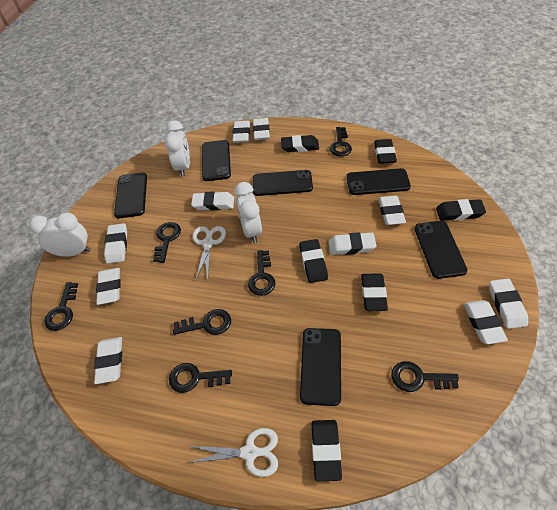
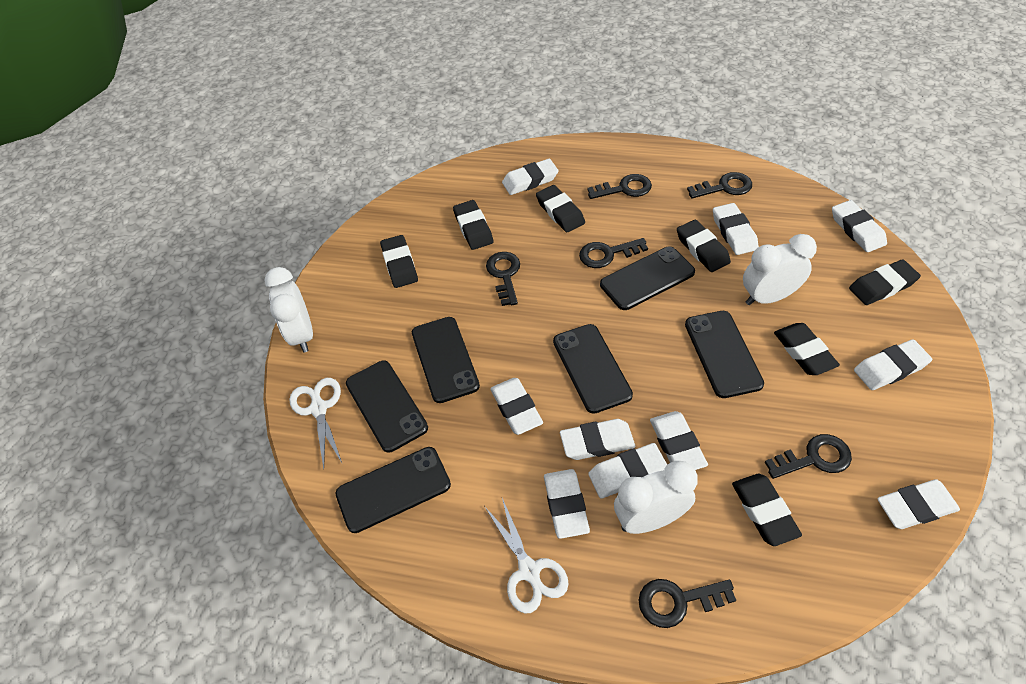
black eraser: 6 -> 7
black key: 7 -> 6

